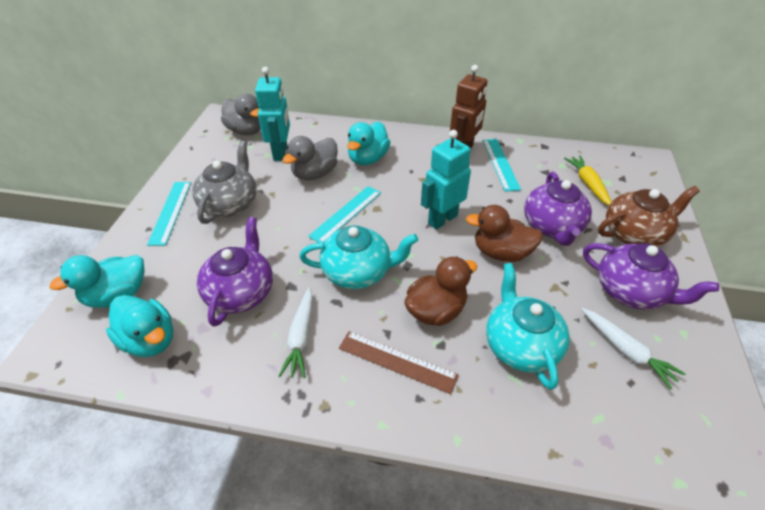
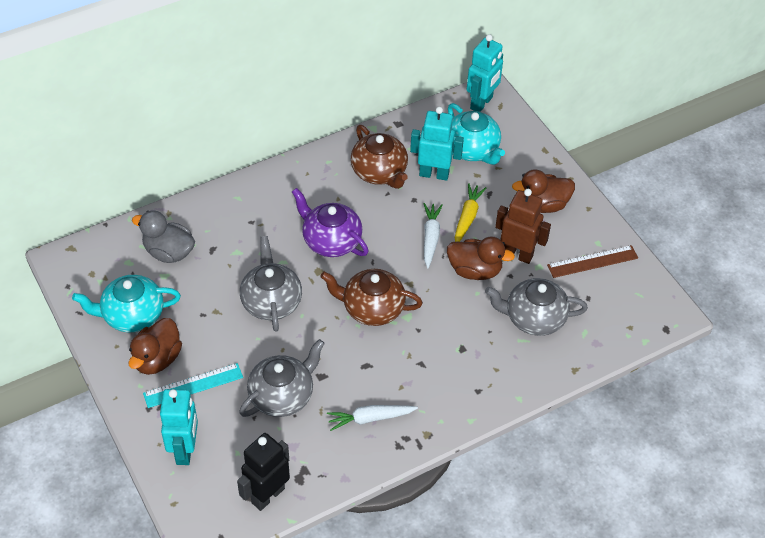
black robot: 0 -> 1
brown duck: 2 -> 3
brown teapot: 1 -> 2
grey duck: 2 -> 1
grey teapot: 1 -> 3
purple teapot: 3 -> 1
turquoise duck: 3 -> 0
turquoise robot: 2 -> 3
turquoise ruler: 3 -> 1

